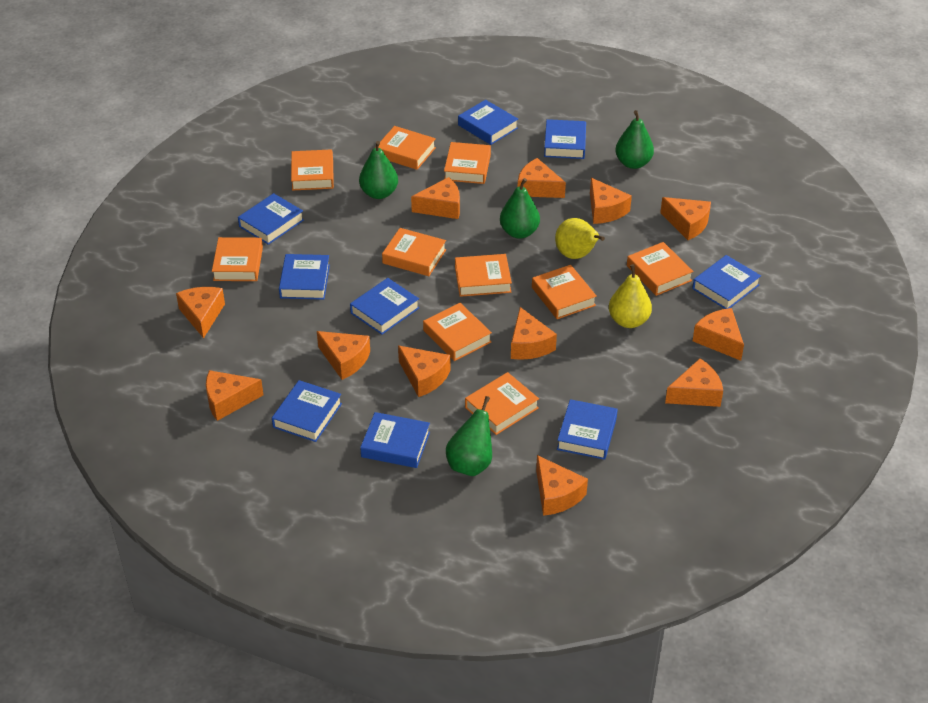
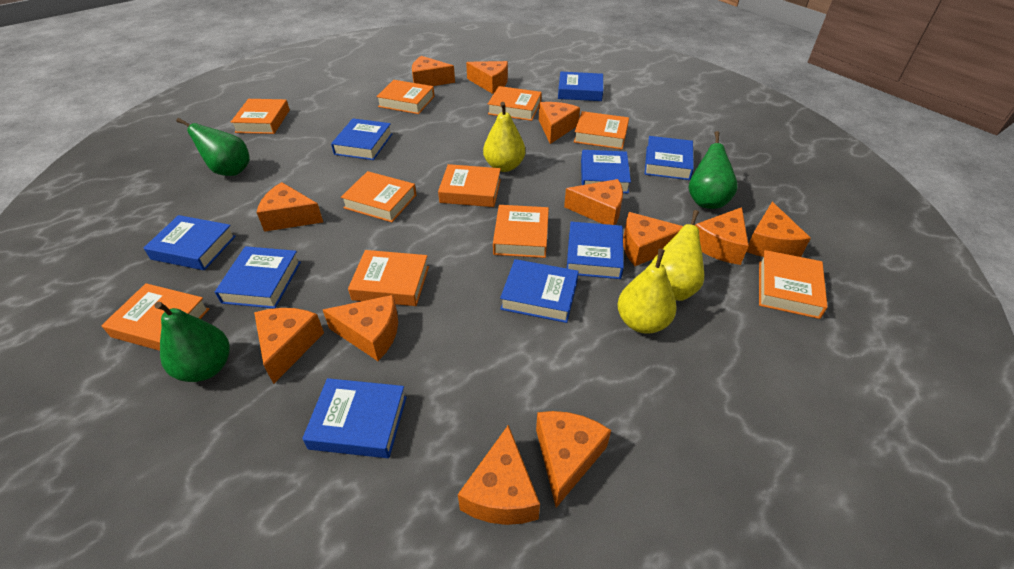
green pear: 4 -> 3
yellow pear: 2 -> 3

